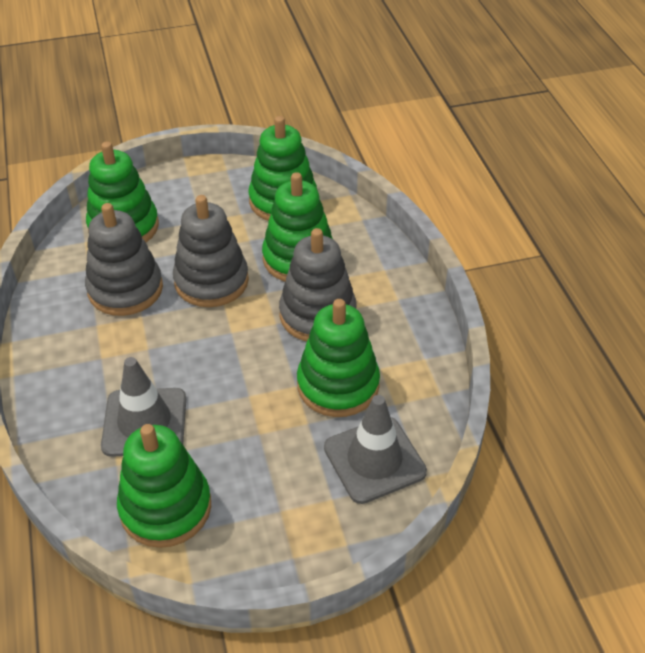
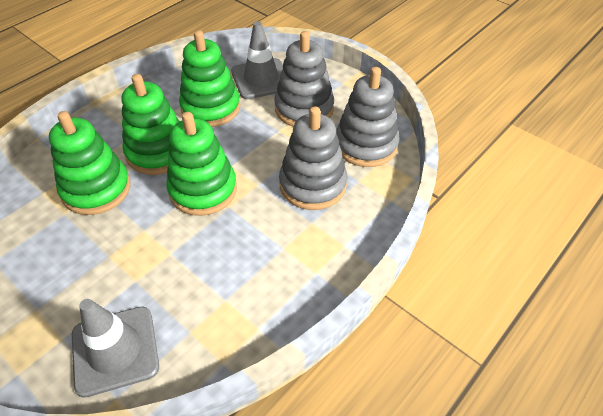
green stacking toy: 5 -> 4

